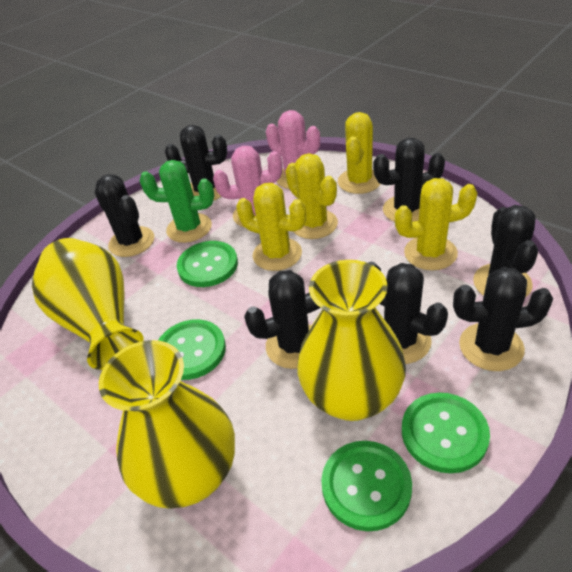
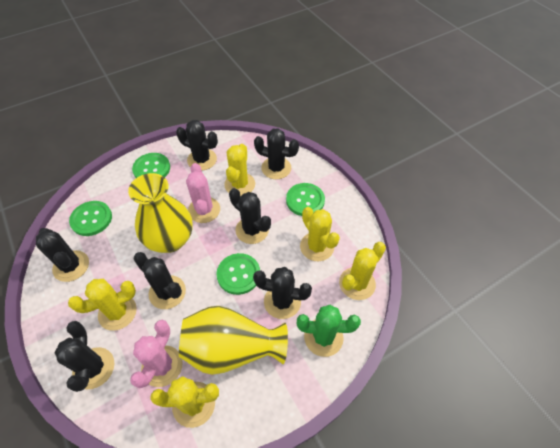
yellow cactus: 4 -> 5
yellow vase: 3 -> 2

